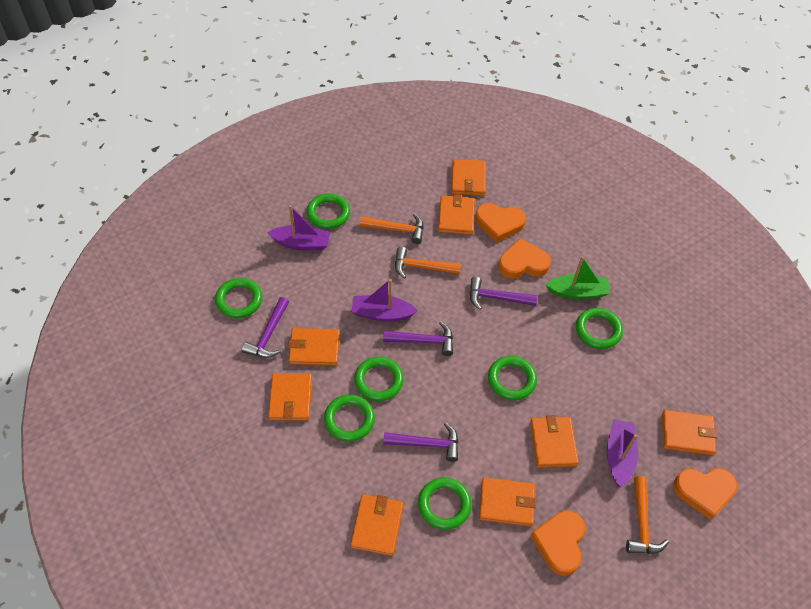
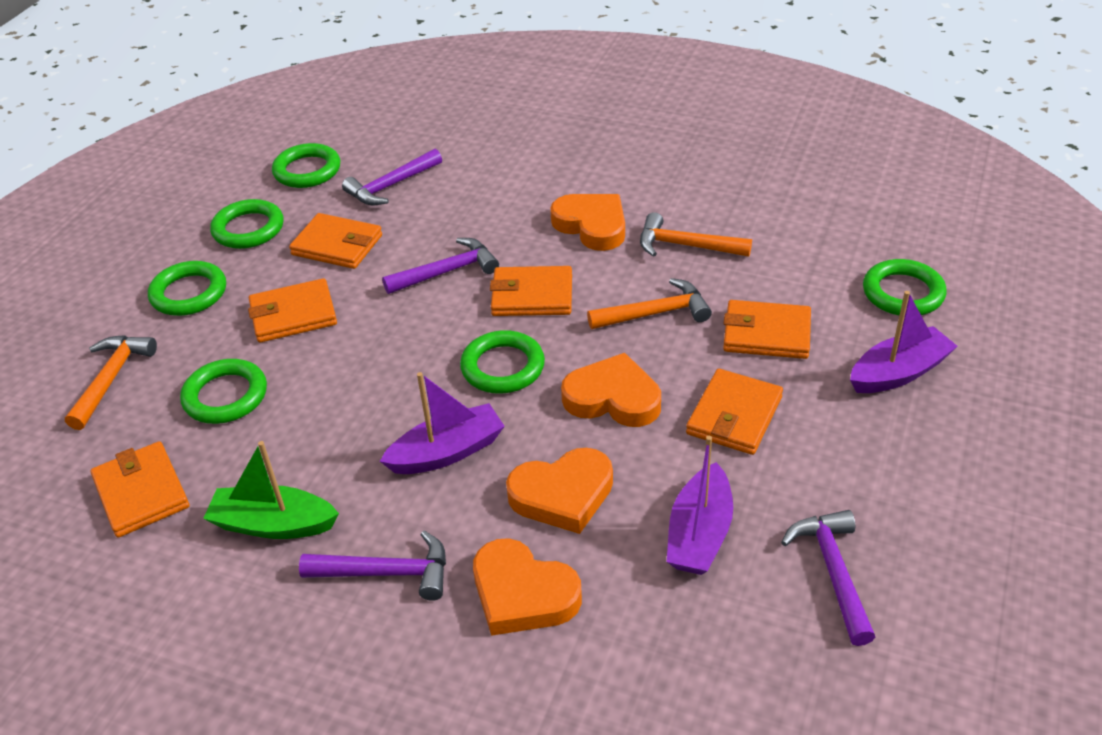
green ring: 7 -> 6
orange wallet: 8 -> 6

